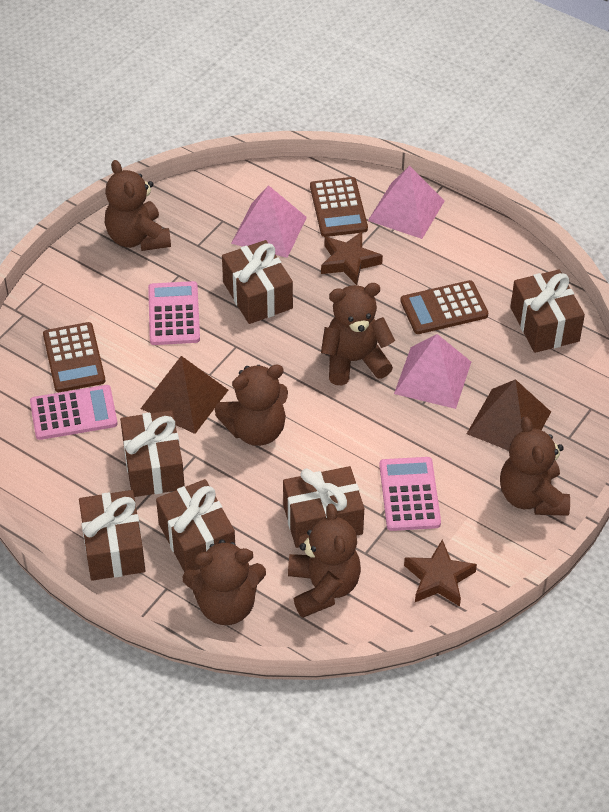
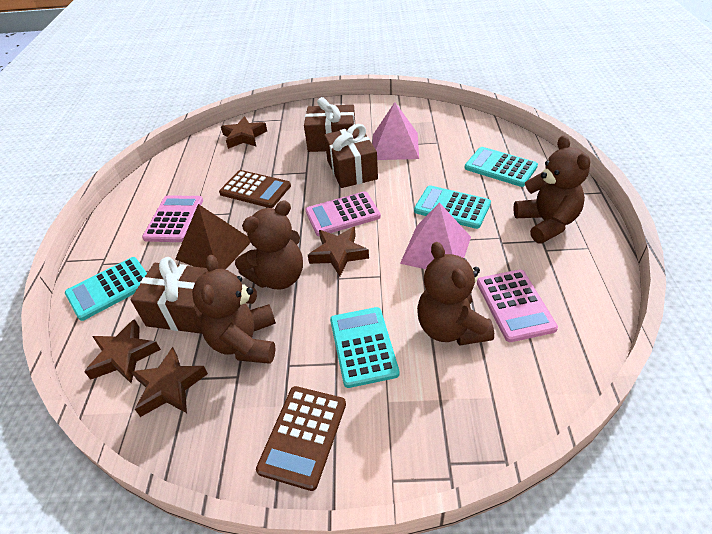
brown calculator: 3 -> 2
brown gift: 6 -> 3
brown pyramid: 2 -> 1
brown star: 2 -> 4
brown teddy bear: 6 -> 4
pink pyramid: 3 -> 2
turquoise calculator: 0 -> 4

